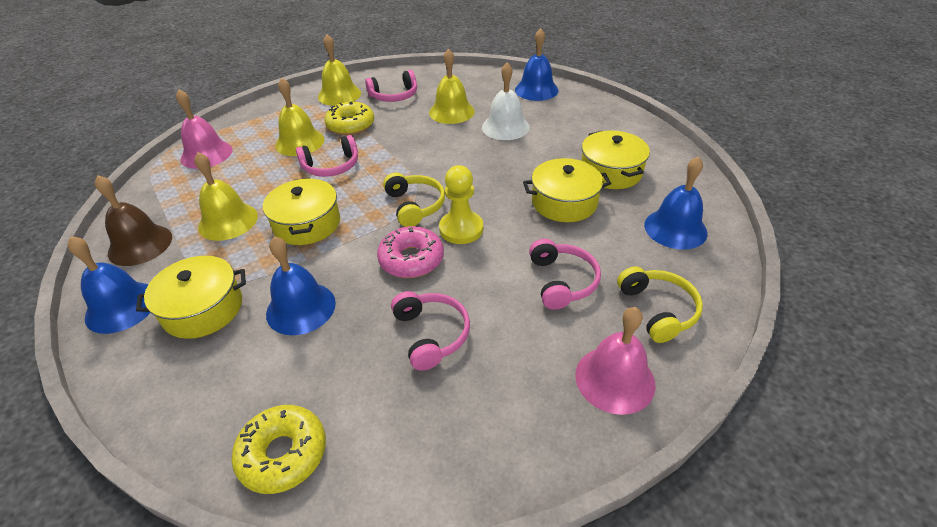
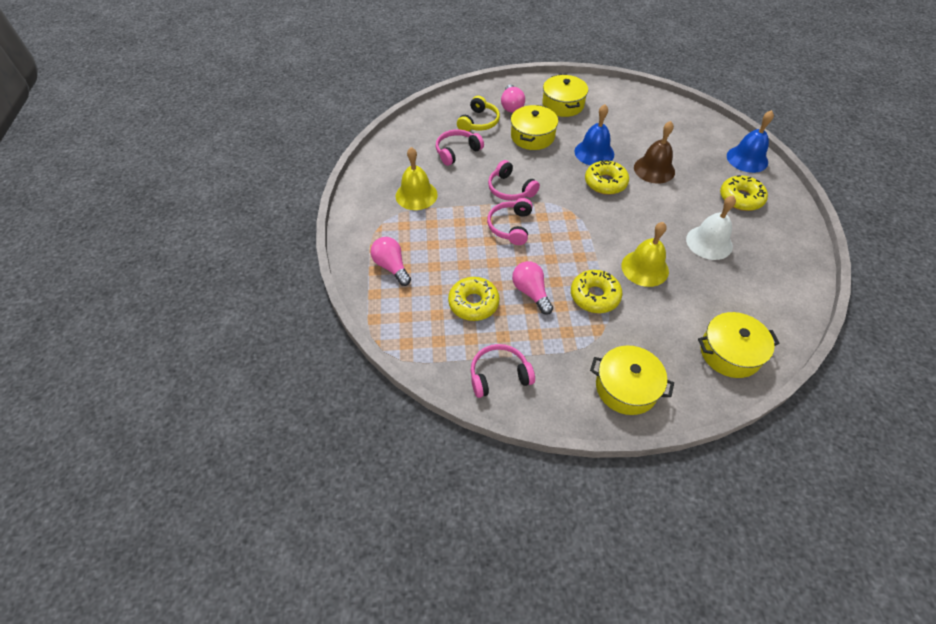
blue bell: 4 -> 2
pink bell: 2 -> 0
pink donut: 1 -> 0
pink light bulb: 0 -> 3
yellow bell: 4 -> 2
yellow donut: 2 -> 4
yellow headphones: 2 -> 1
yellow pawn: 1 -> 0

